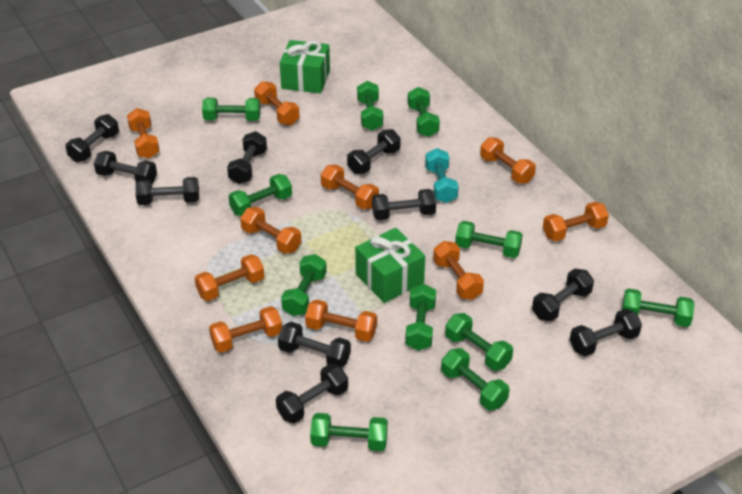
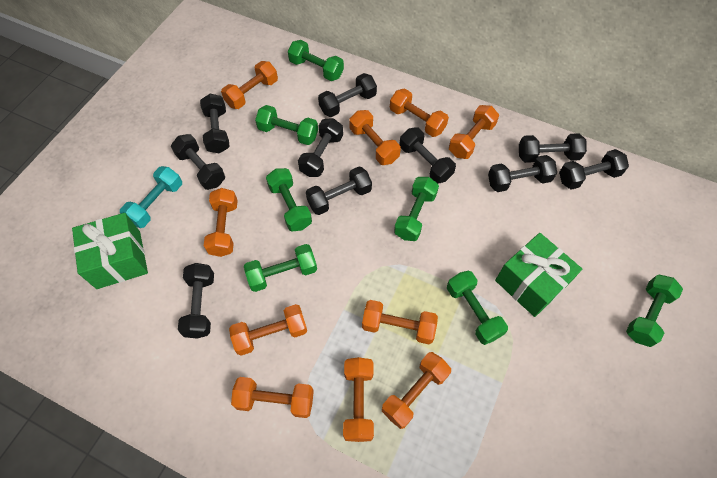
green dumbbell: 11 -> 7

